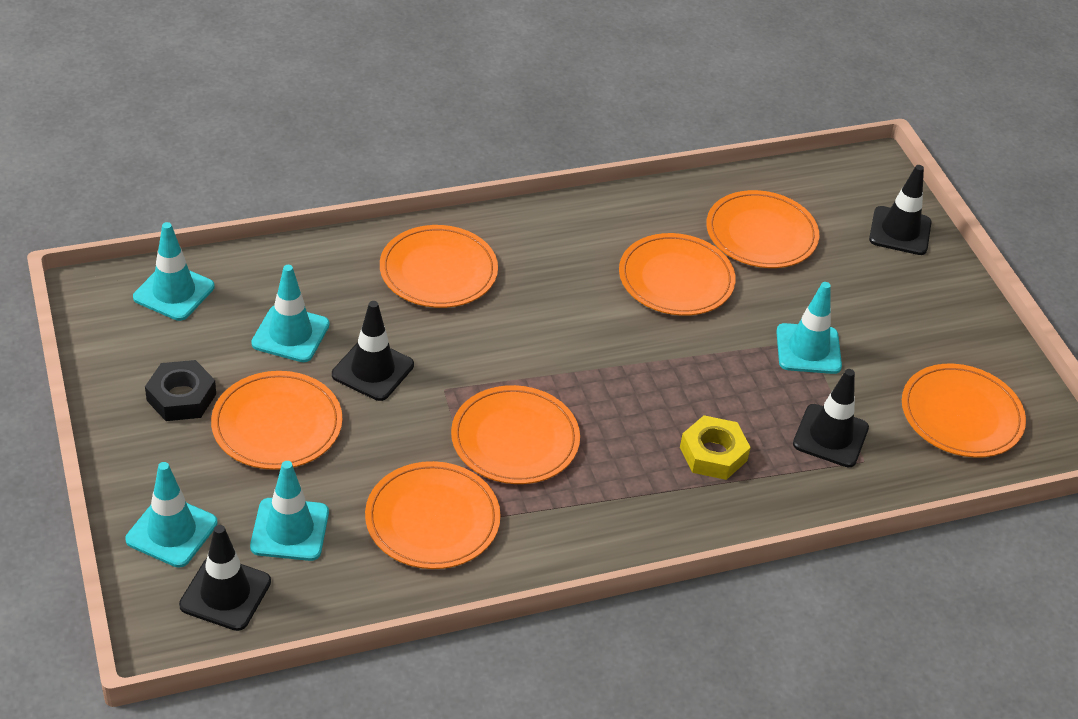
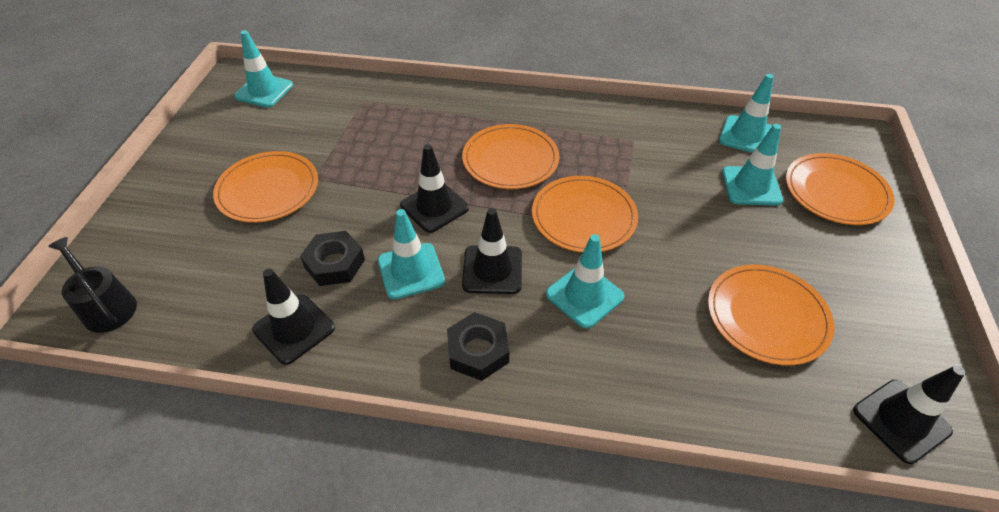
black nut: 1 -> 2
black watering can: 0 -> 1
orange plate: 7 -> 5
yellow nut: 1 -> 0

